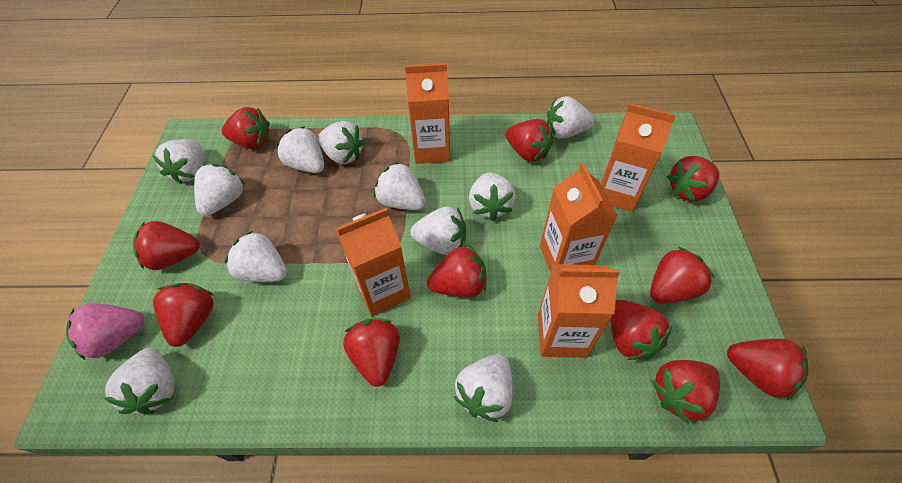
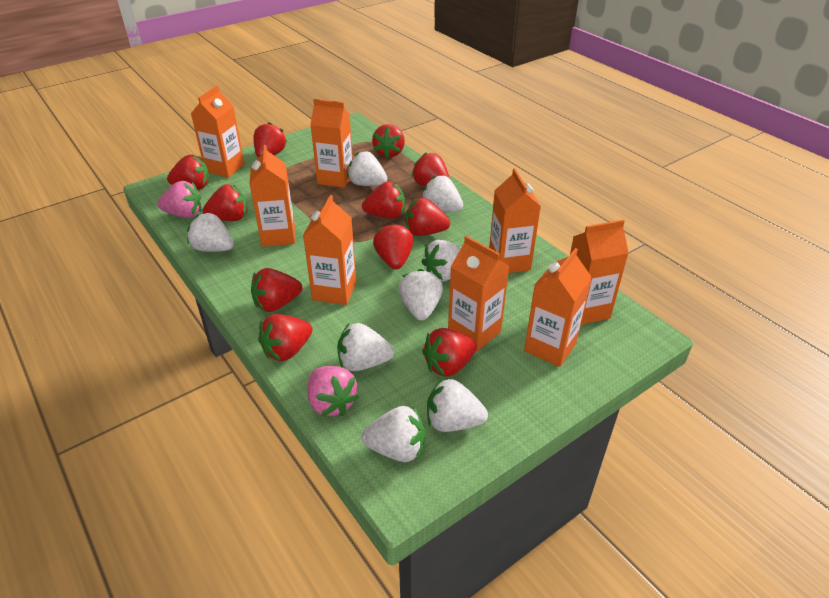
orange carton: 5 -> 8
pink strawberry: 1 -> 2
white strawberry: 11 -> 8

